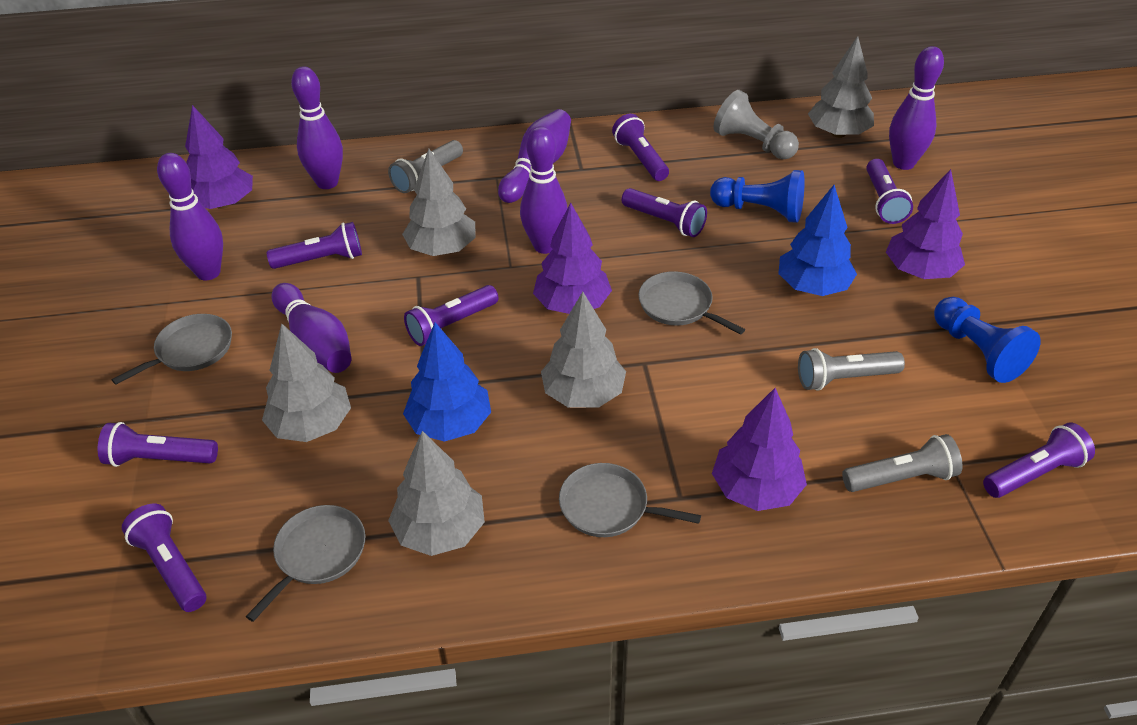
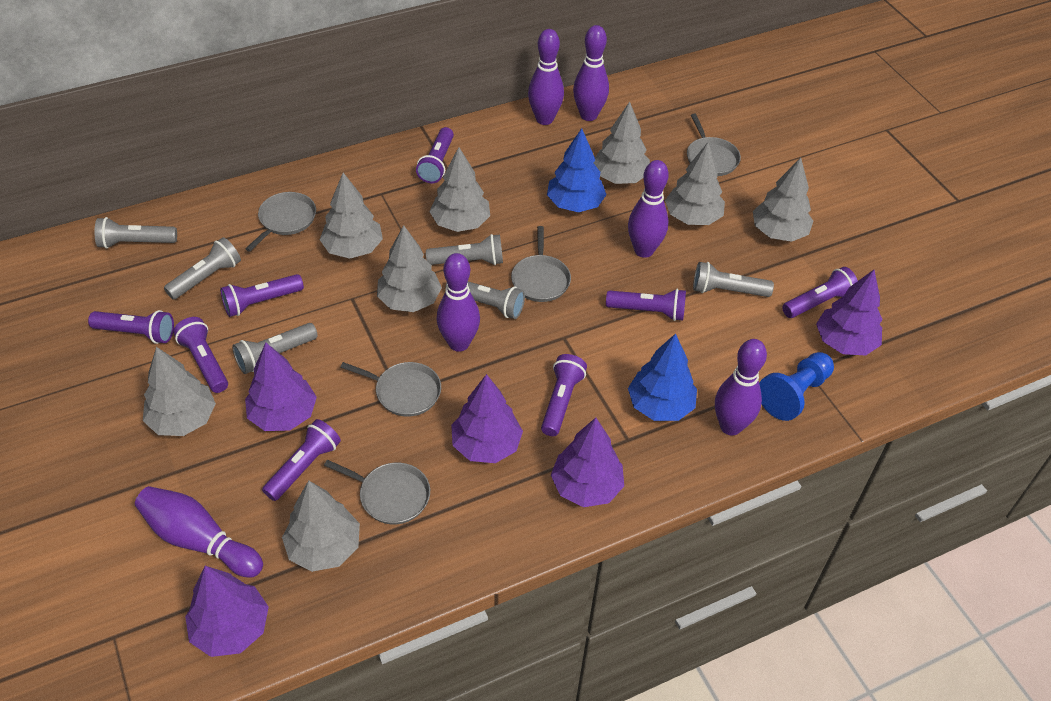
blue pawn: 2 -> 1
grey flashlight: 3 -> 6
grey pan: 4 -> 5
grey pawn: 1 -> 0
grey tree: 5 -> 8
purple tree: 4 -> 5

